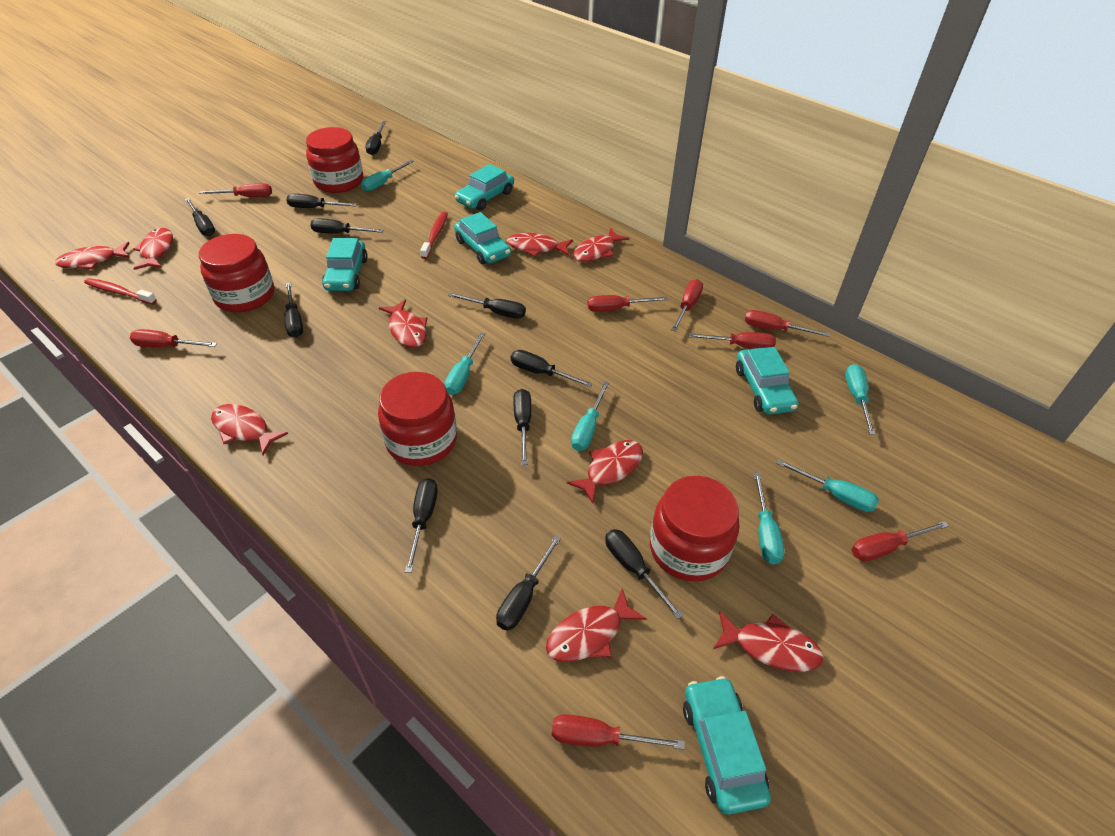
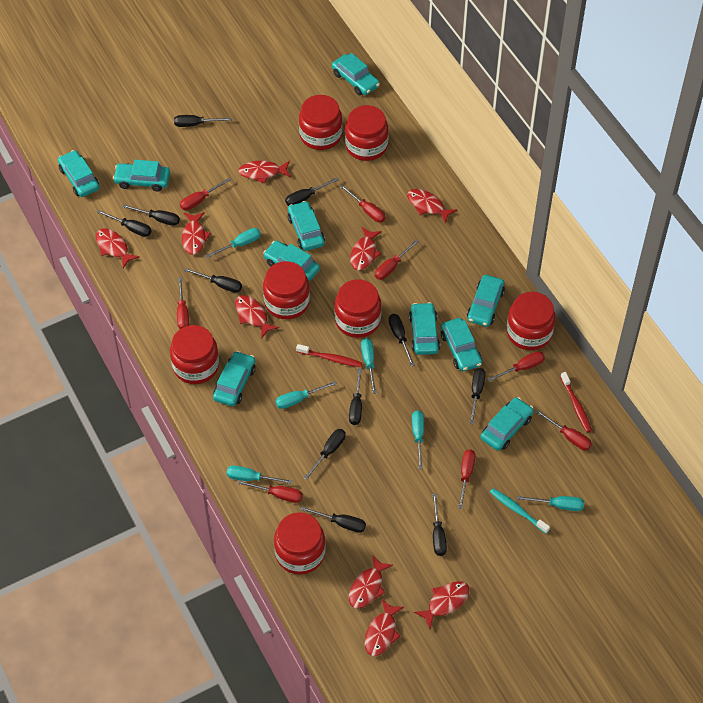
red jar: 4 -> 7
turquoise car: 5 -> 10
turquoise toothbrush: 0 -> 1

